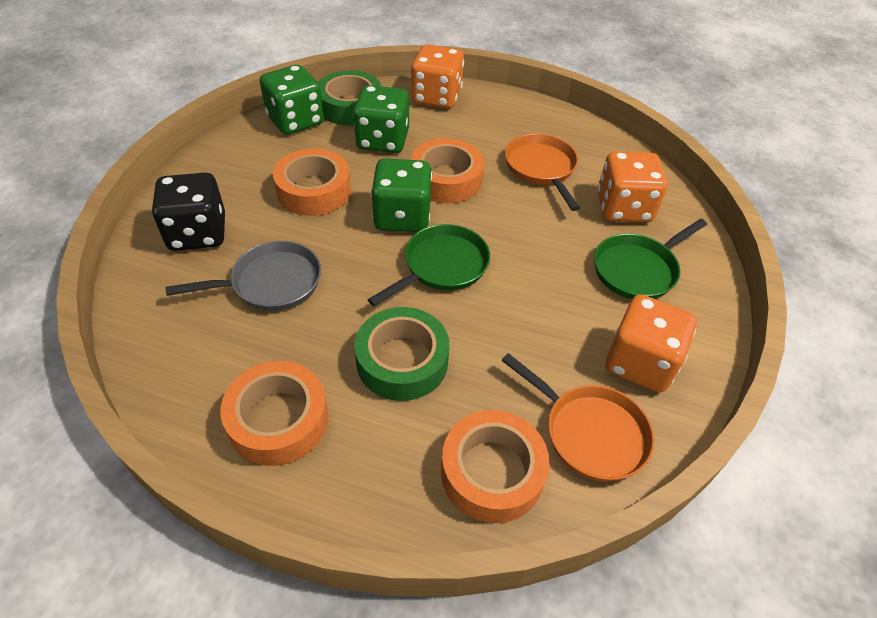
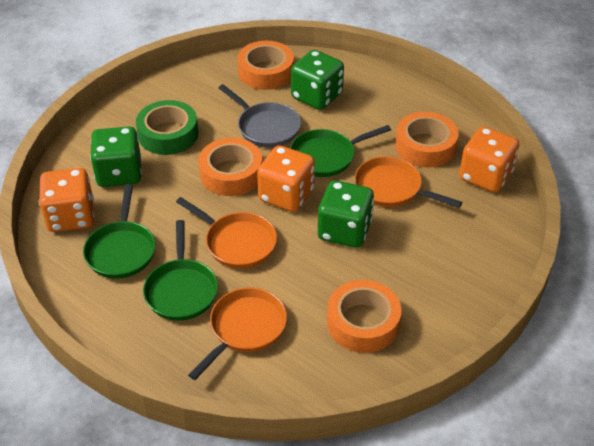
black dice: 1 -> 0
green pan: 2 -> 3
green tape: 2 -> 1
orange pan: 2 -> 3

